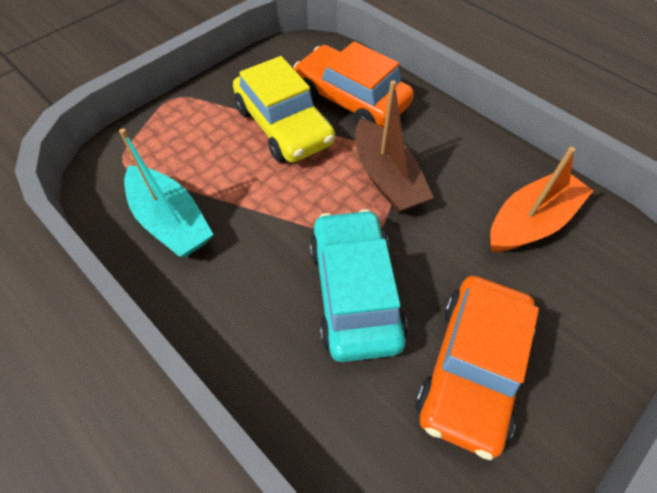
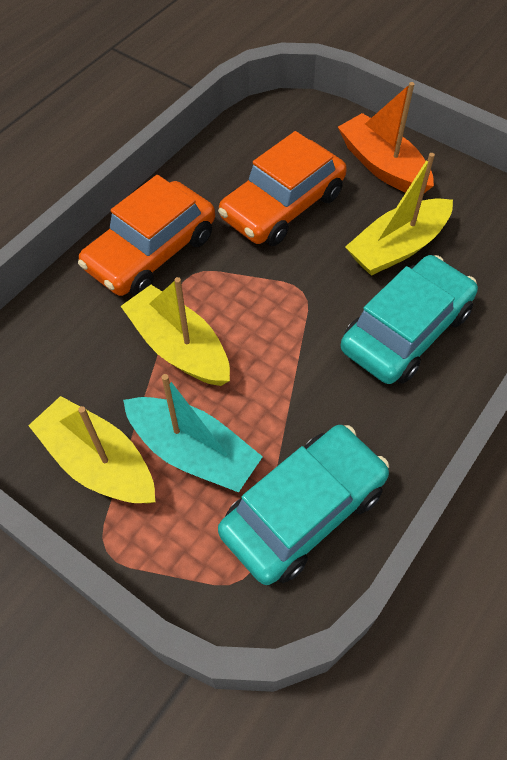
brown boat: 1 -> 0
turquoise car: 1 -> 2
yellow boat: 0 -> 3
yellow car: 1 -> 0

